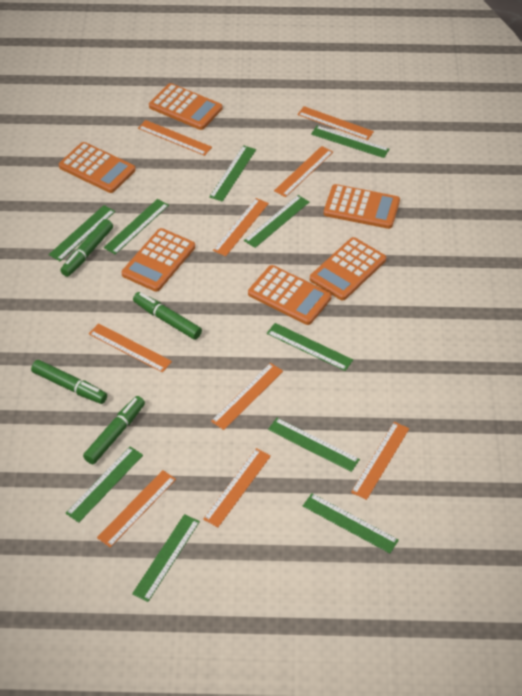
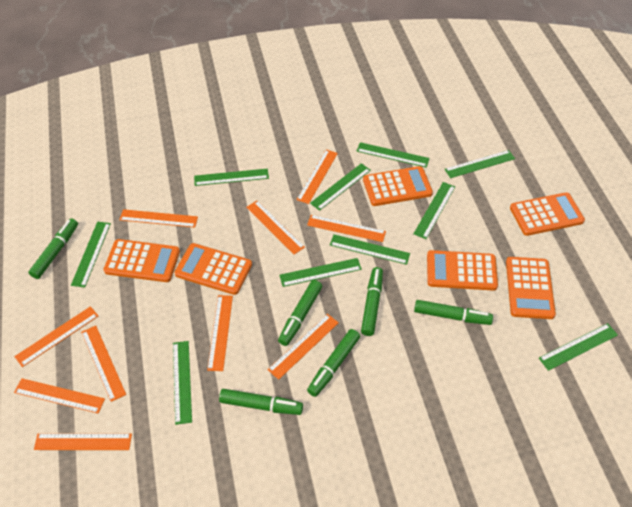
green marker: 4 -> 6
orange ruler: 9 -> 10

